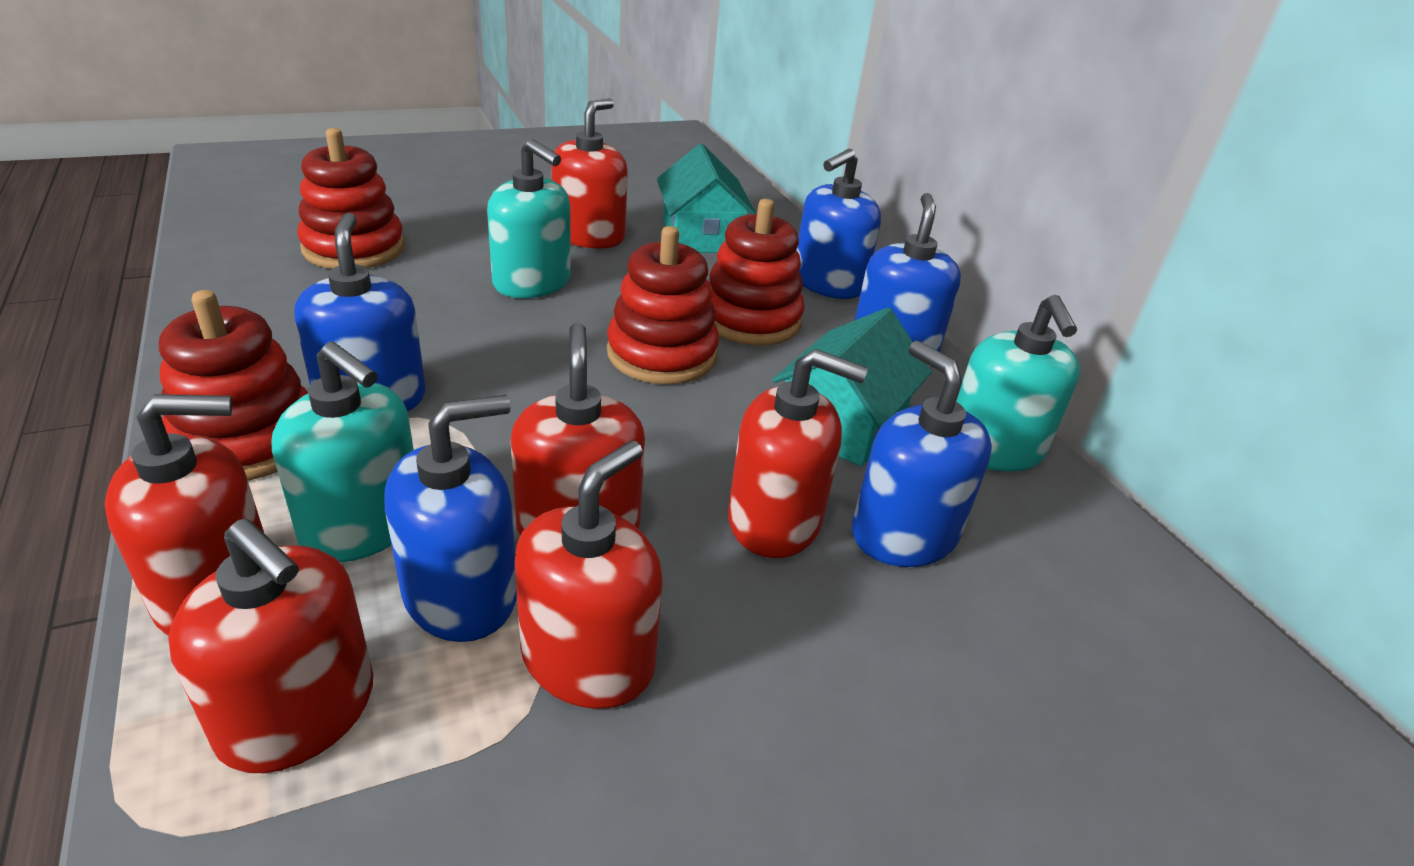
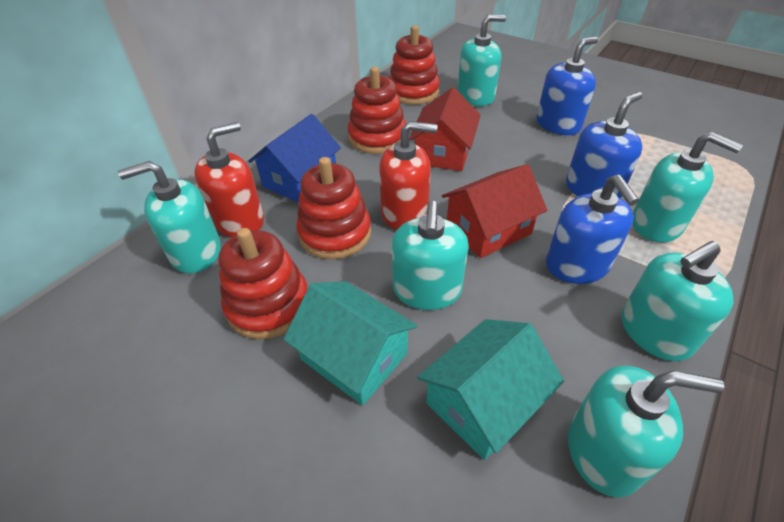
blue house: 0 -> 1
blue soap dispenser: 5 -> 3
red house: 0 -> 2
red soap dispenser: 6 -> 2
turquoise soap dispenser: 3 -> 6

